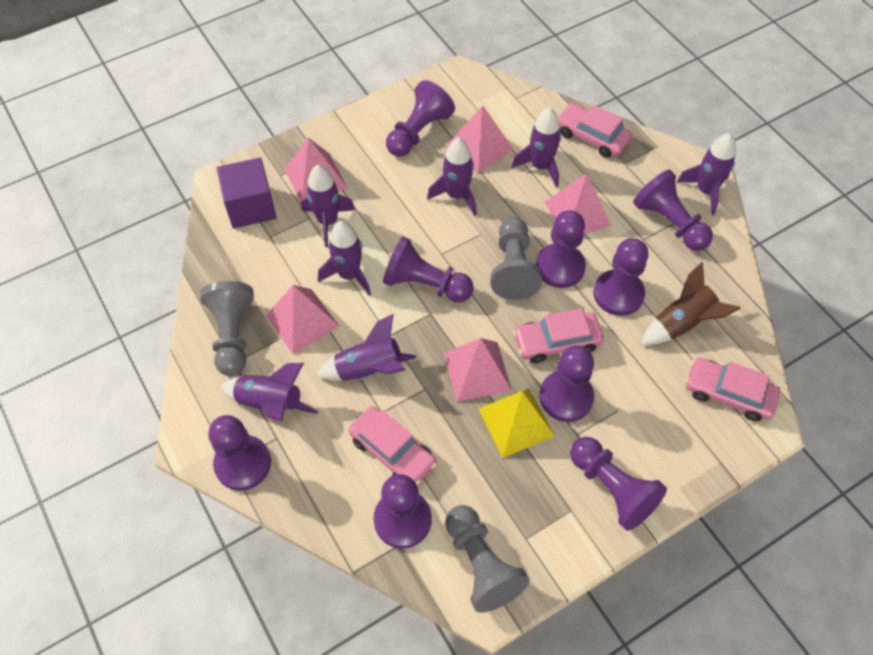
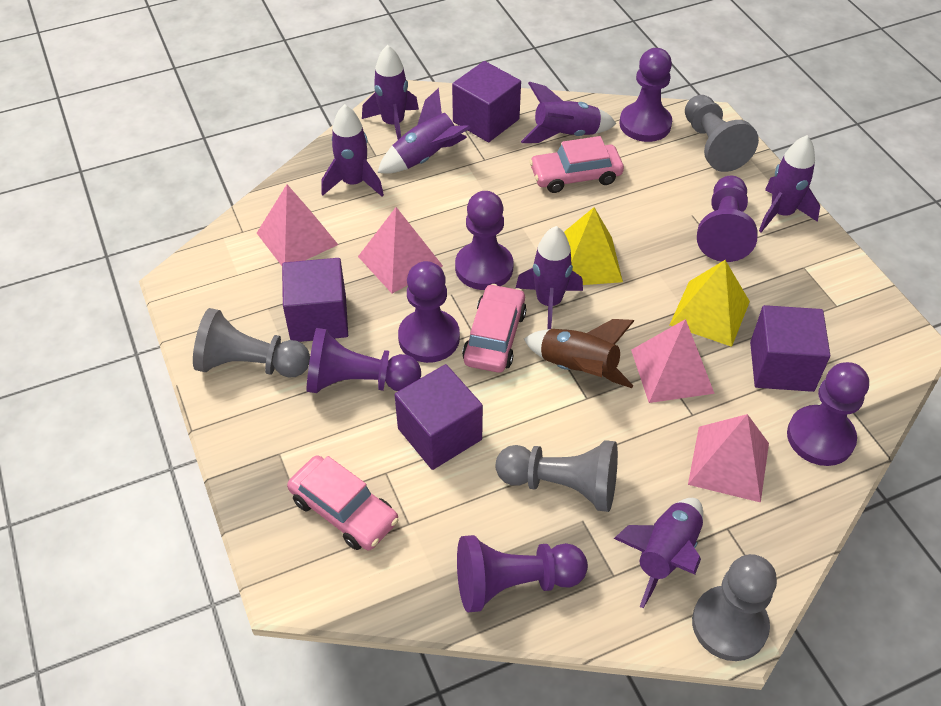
grey pawn: 3 -> 4
pink car: 4 -> 3
pink pyramid: 5 -> 4
purple cube: 1 -> 4
purple pawn: 9 -> 7
yellow pyramid: 1 -> 2

